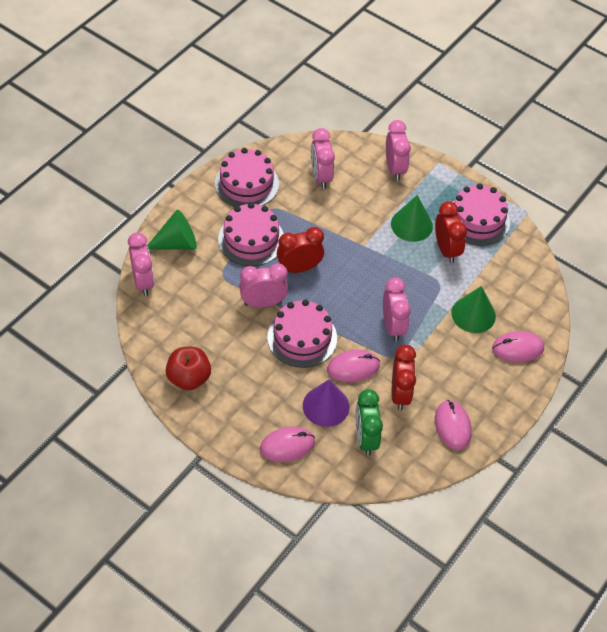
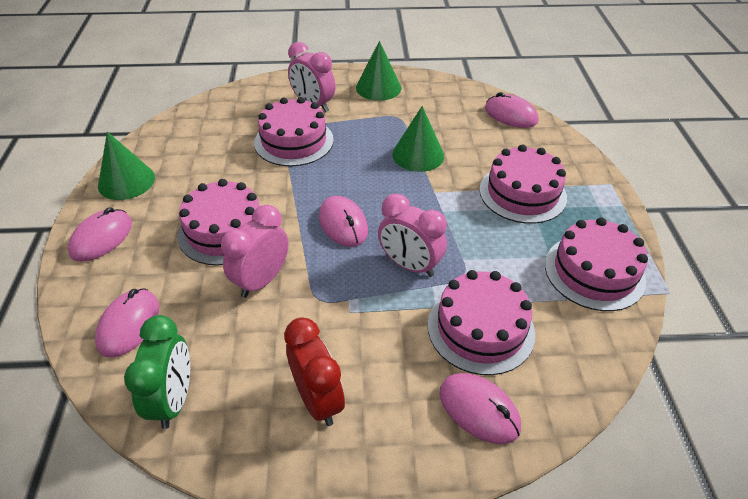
pink cake: 4 -> 5
pink clock: 5 -> 3
pink mouse: 4 -> 5
purple cone: 1 -> 0
red apple: 1 -> 0
red clock: 3 -> 1

